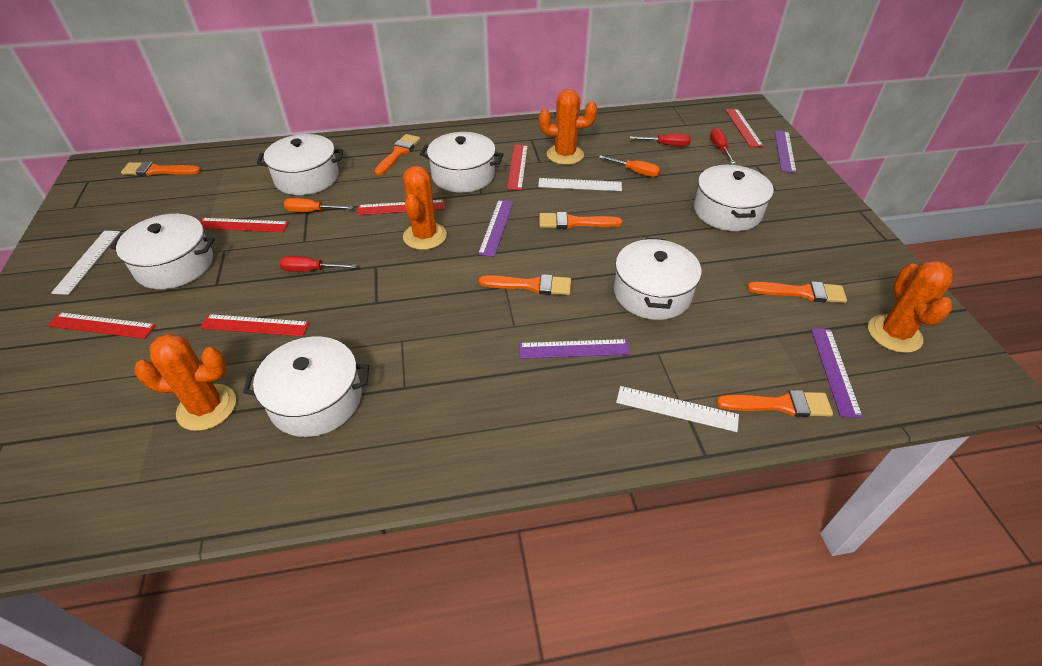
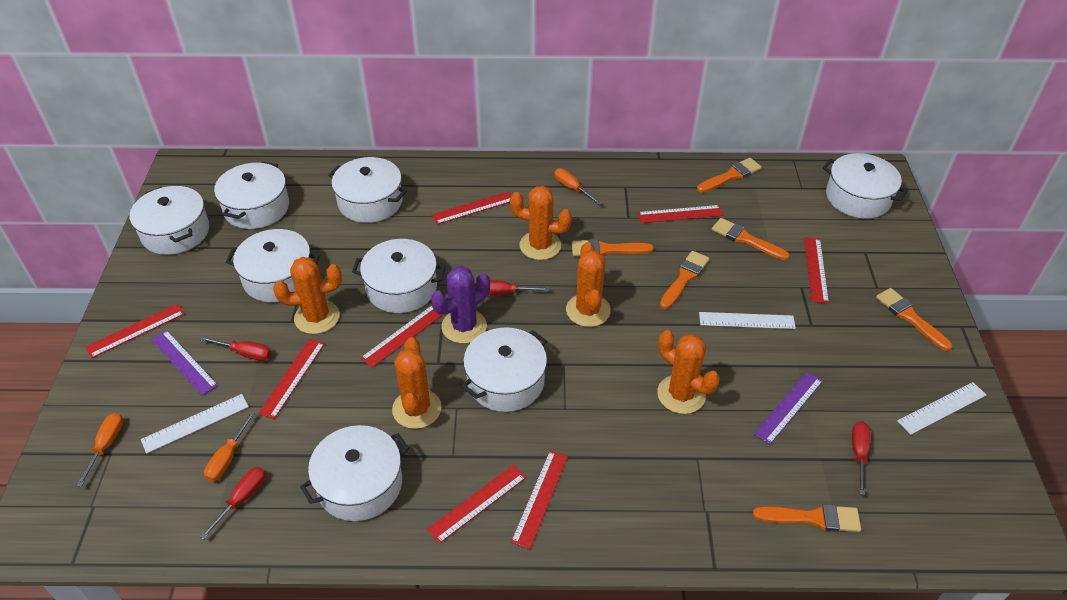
orange cactus: 4 -> 5
orange screwdriver: 2 -> 3
purple cactus: 0 -> 1
purple ruler: 4 -> 2
red ruler: 6 -> 8
red screwdriver: 3 -> 4
white pot: 6 -> 8

